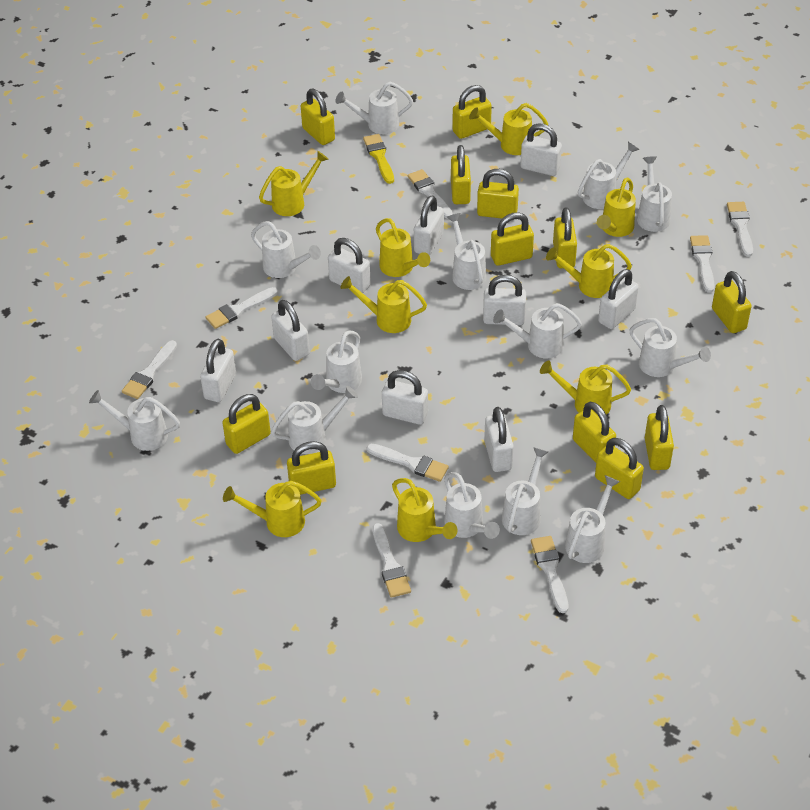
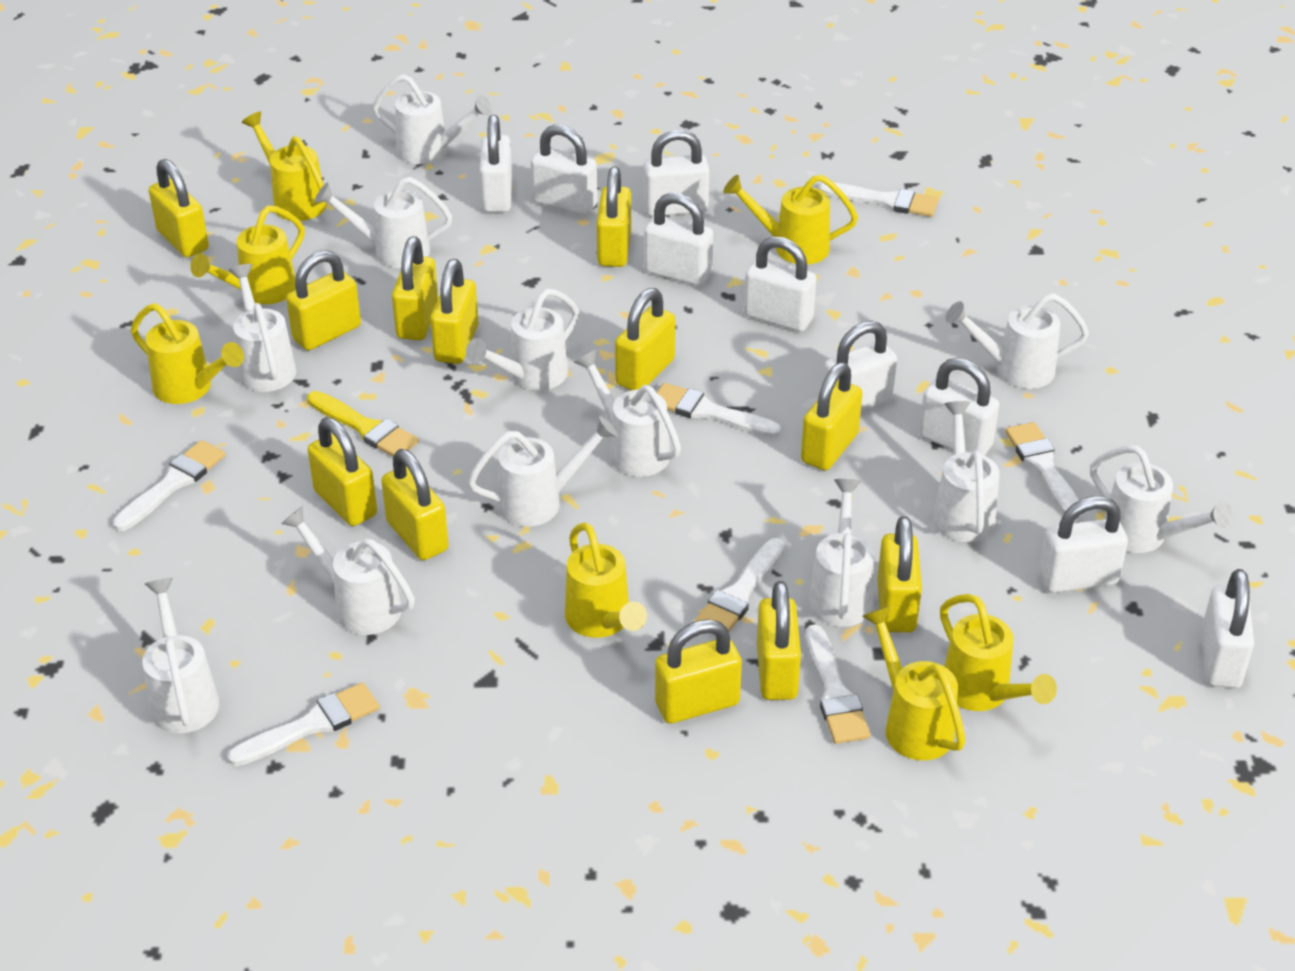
white brush: 8 -> 7
white watering can: 13 -> 12
yellow watering can: 9 -> 7

